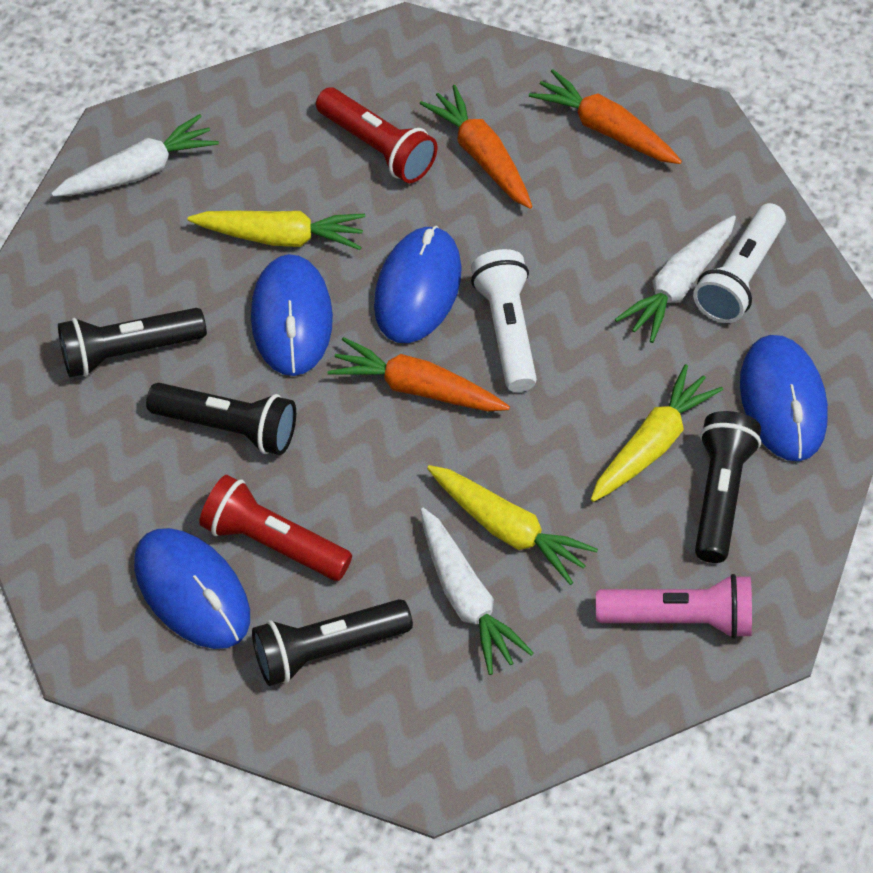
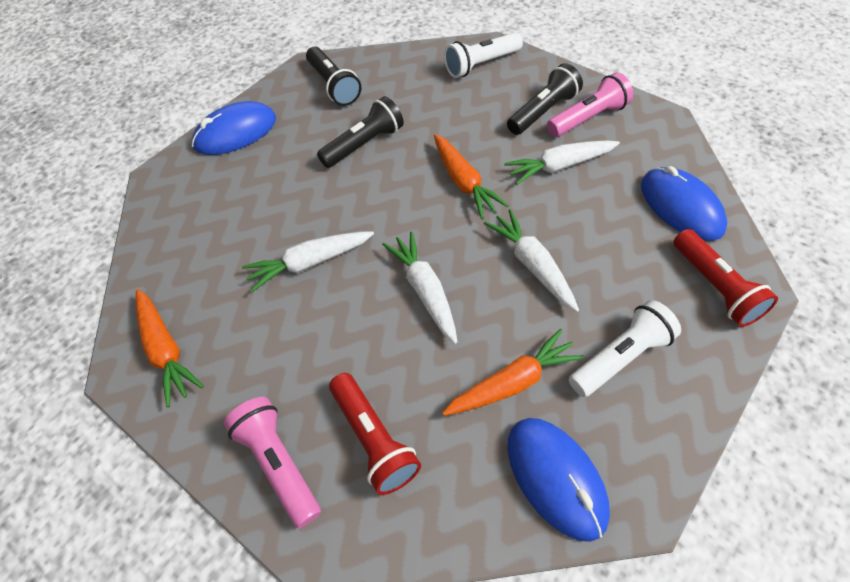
black flashlight: 4 -> 3
blue mouse: 4 -> 3
pink flashlight: 1 -> 2
white carrot: 3 -> 4
yellow carrot: 3 -> 0

